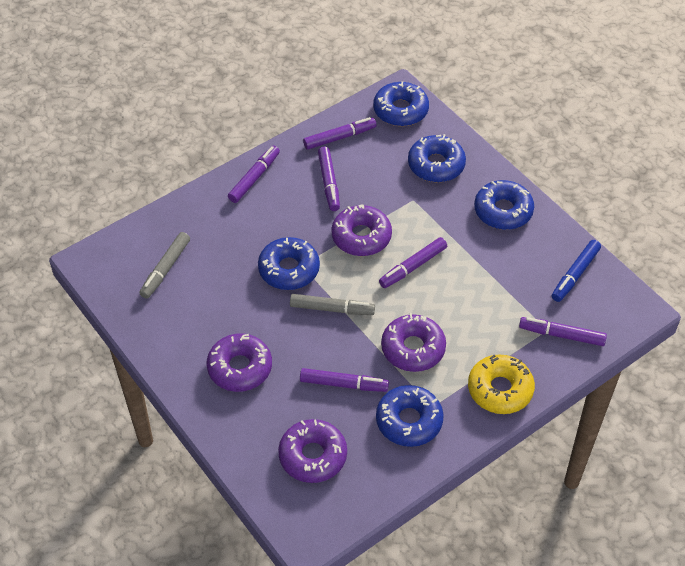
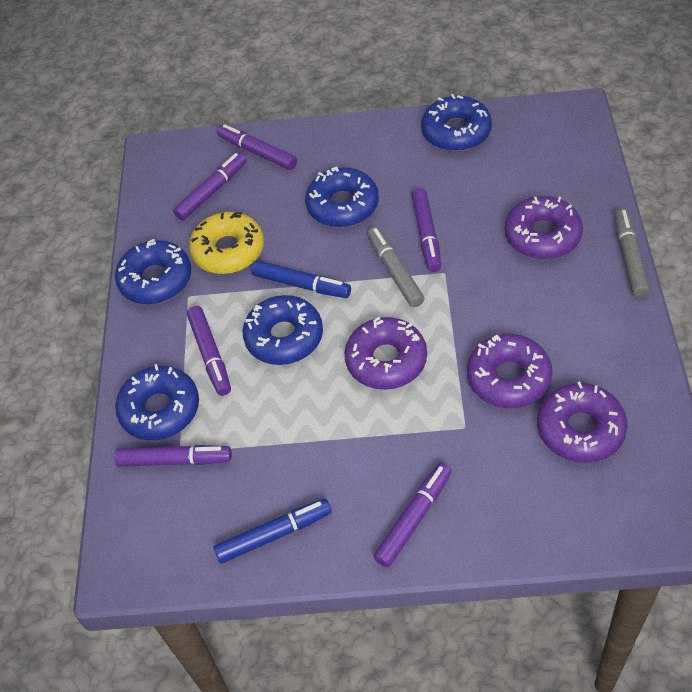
blue marker: 1 -> 2

